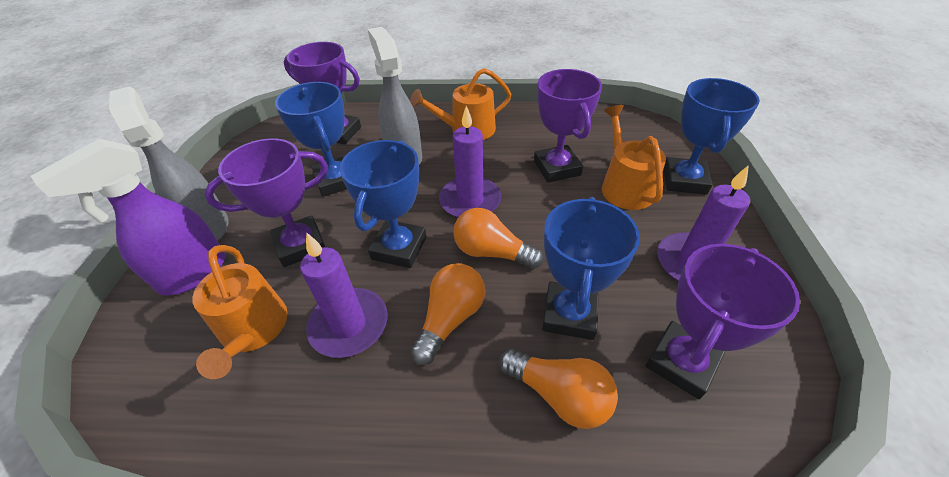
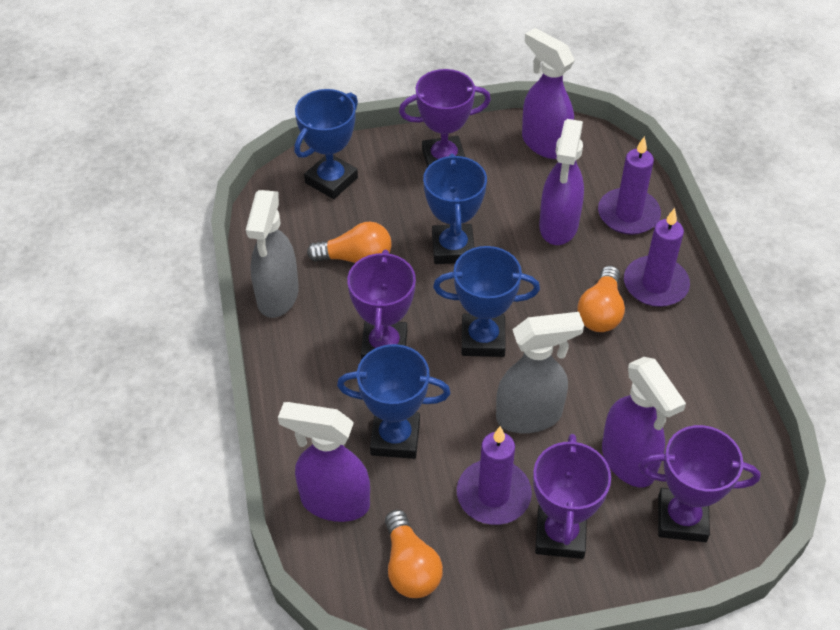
orange watering can: 3 -> 0
purple spray bottle: 1 -> 4

